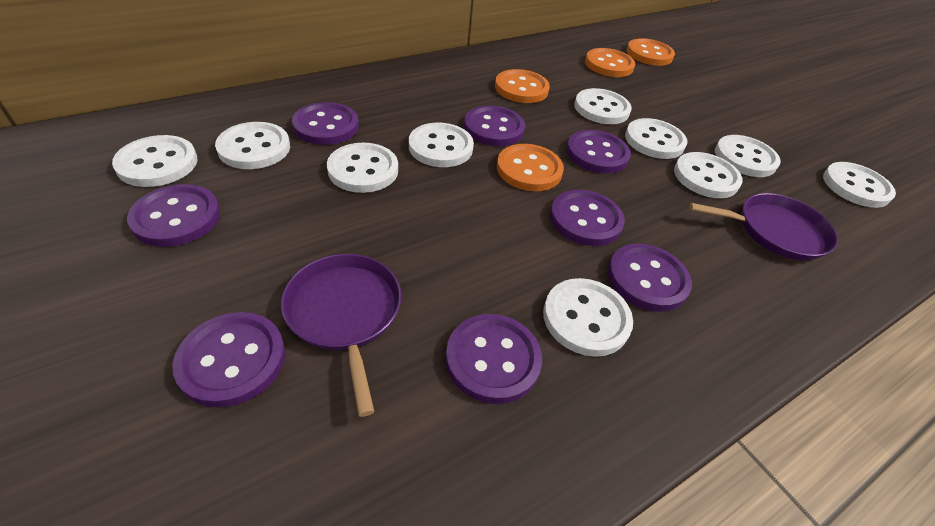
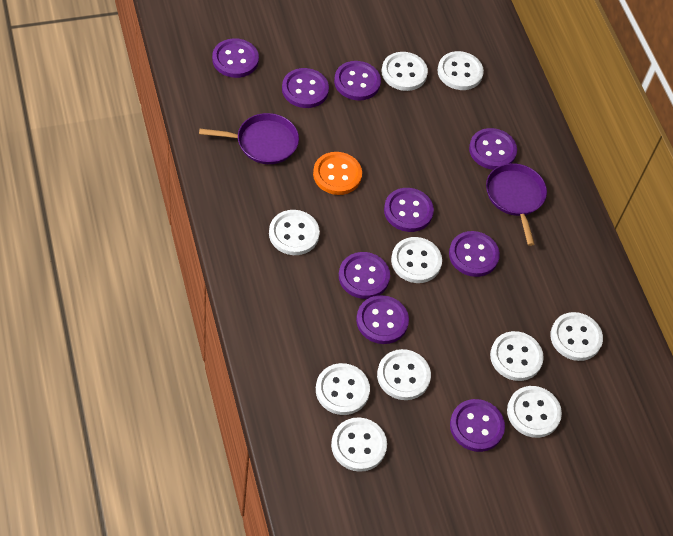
orange button: 4 -> 1
purple button: 8 -> 9

